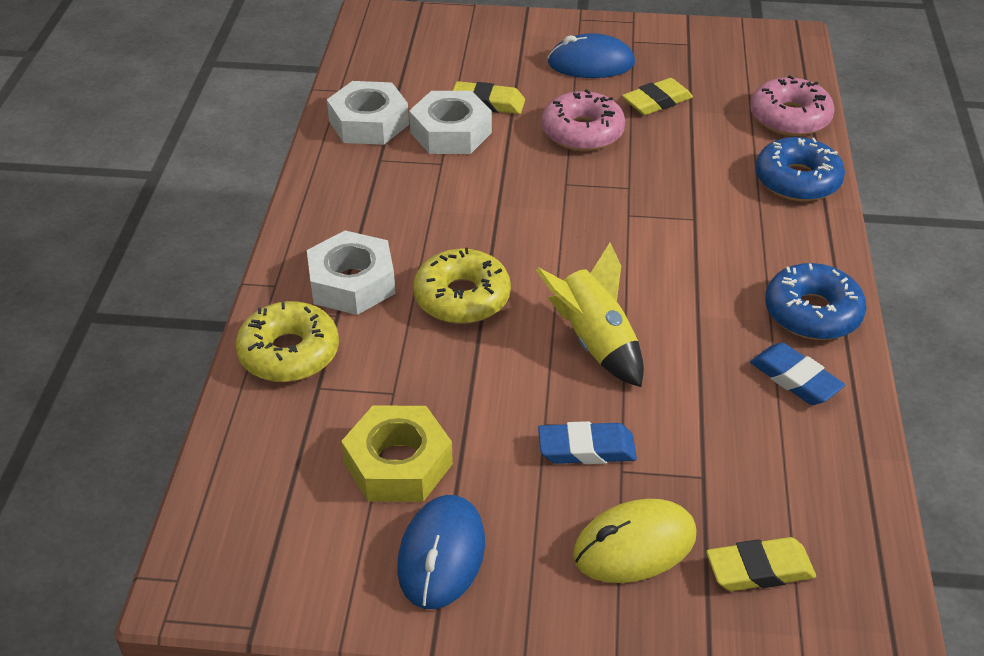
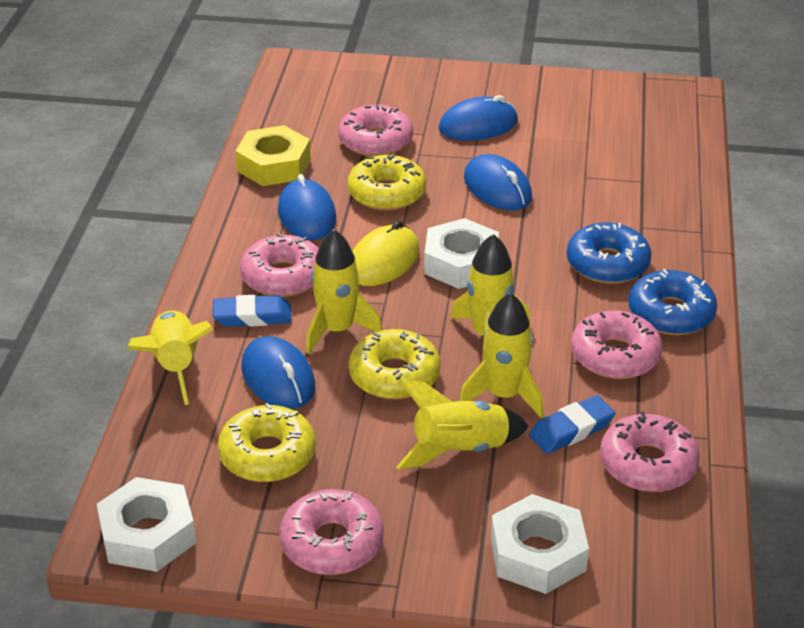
blue mouse: 2 -> 4
pink donut: 2 -> 5
yellow donut: 2 -> 3
yellow eraser: 3 -> 0
yellow rocket: 1 -> 5

